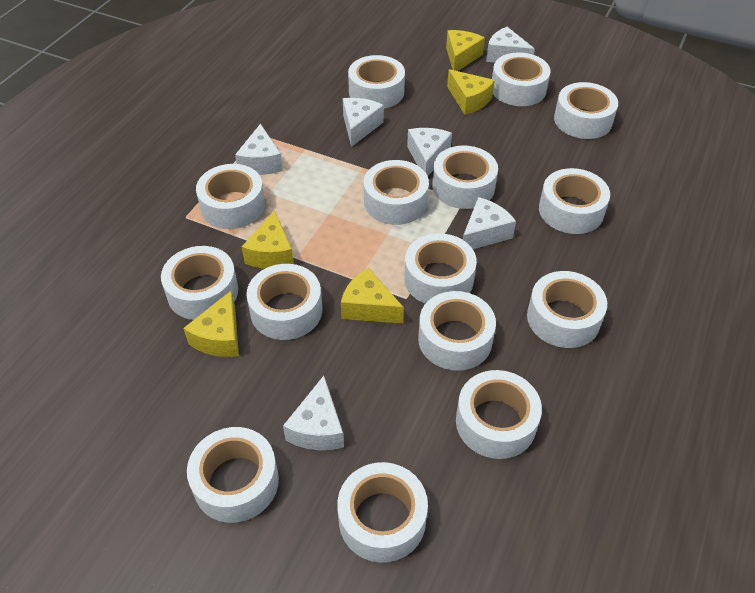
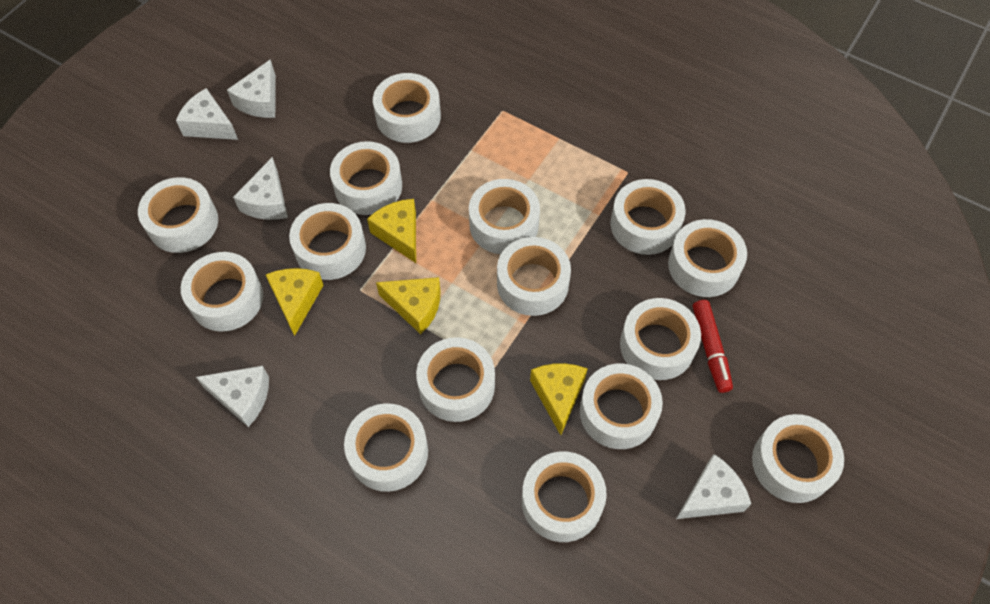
red marker: 0 -> 1
white cheese: 6 -> 5
yellow cheese: 5 -> 4

